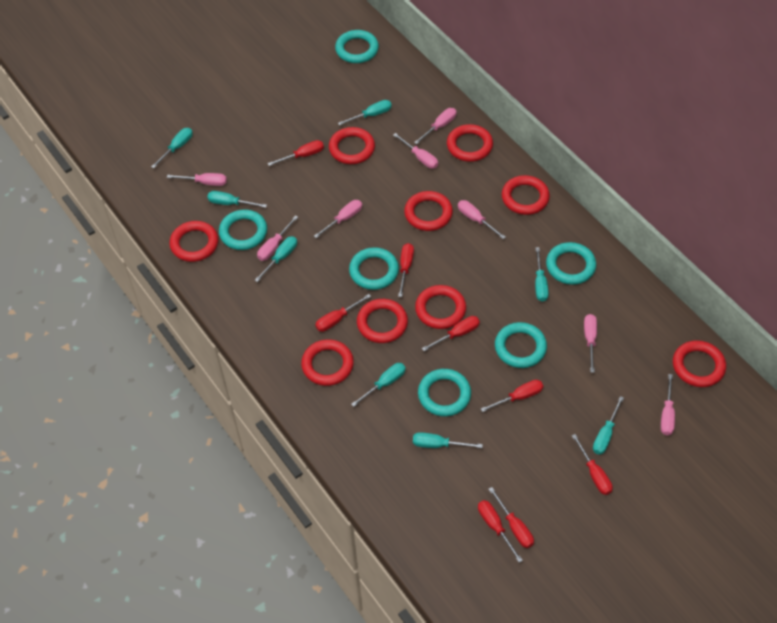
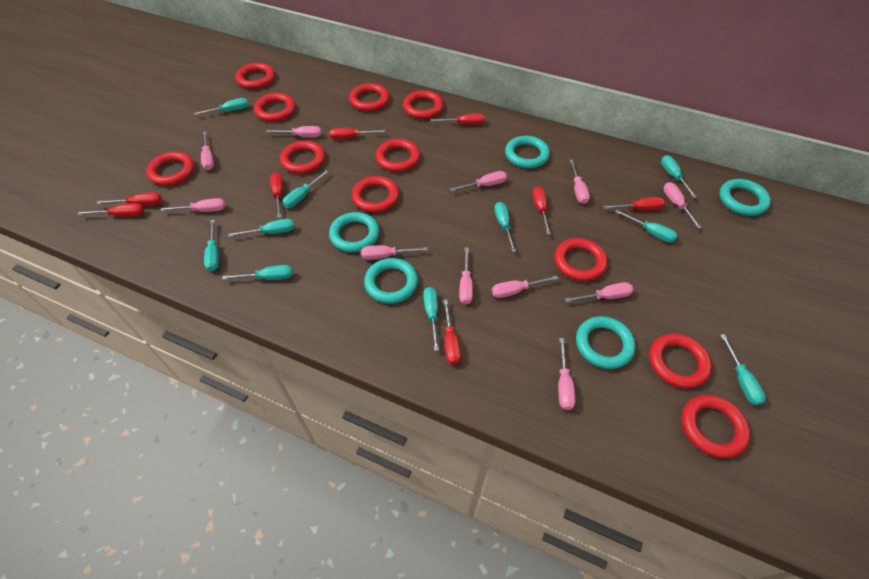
pink screwdriver: 8 -> 11
red ring: 9 -> 11
turquoise ring: 6 -> 5
turquoise screwdriver: 8 -> 10

